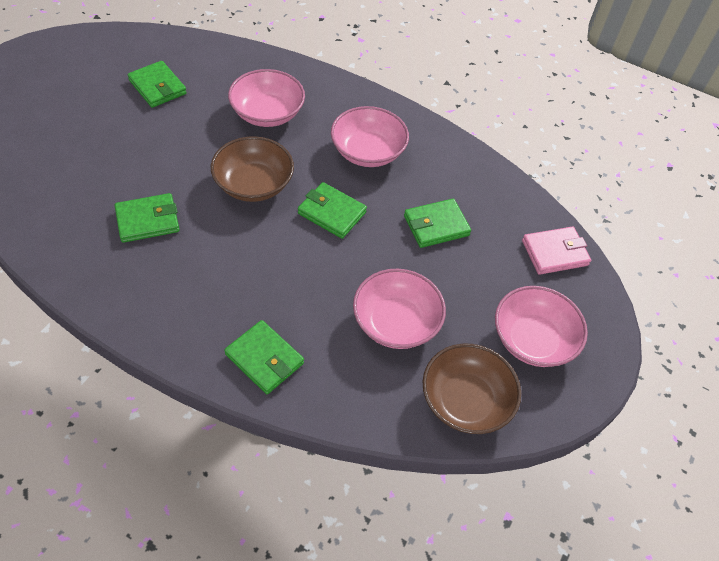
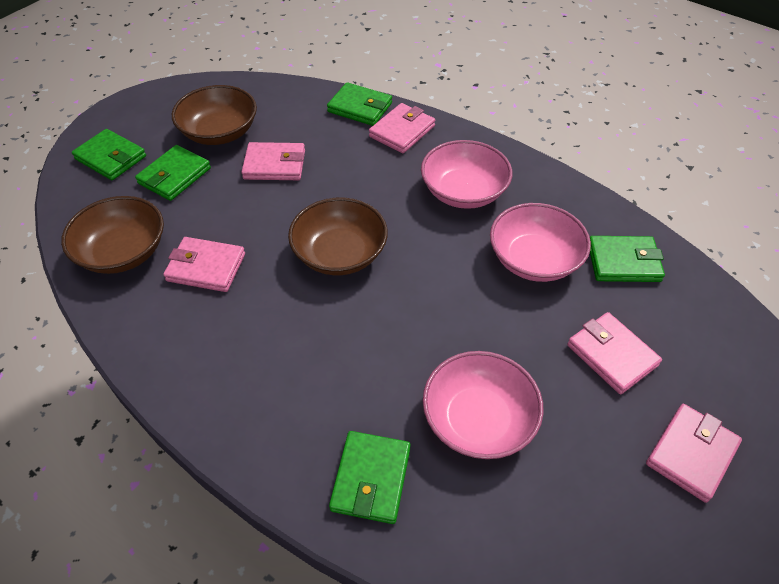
brown bowl: 2 -> 3
pink bowl: 4 -> 3
pink wallet: 1 -> 5

